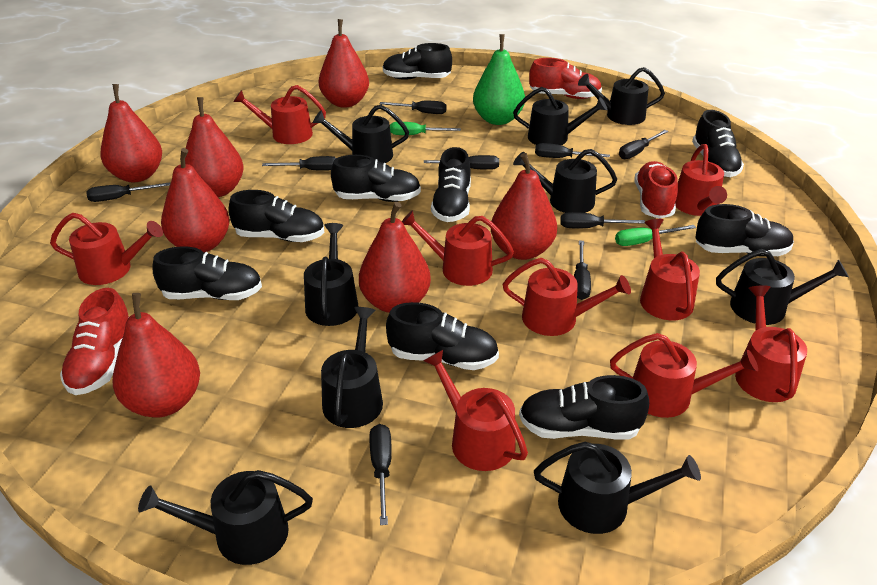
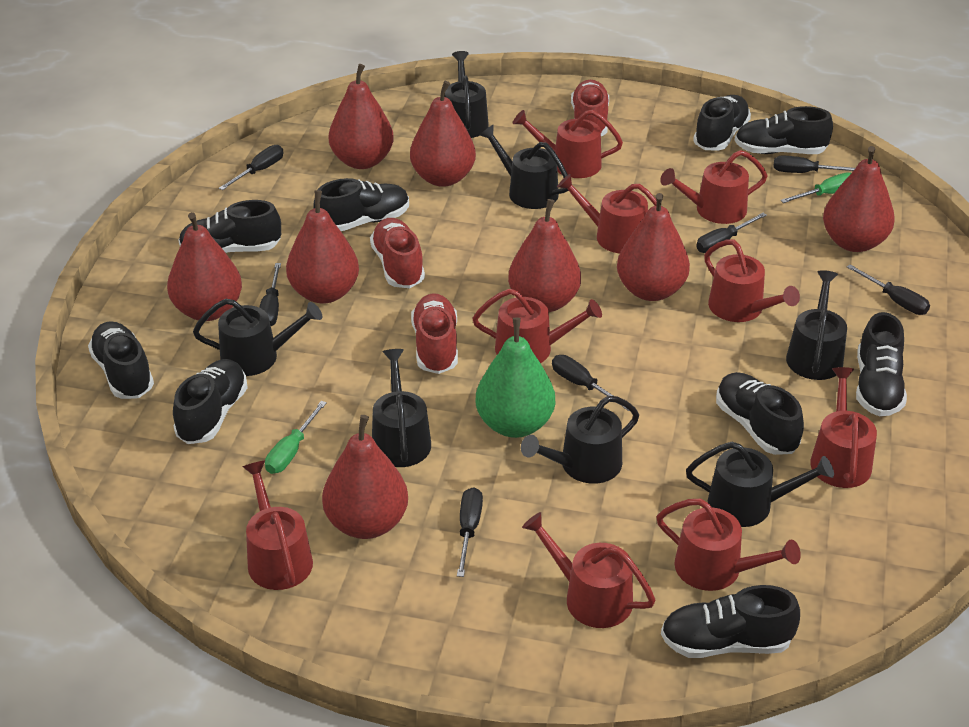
black screwdriver: 9 -> 7
black watering can: 9 -> 7
red pear: 7 -> 8

